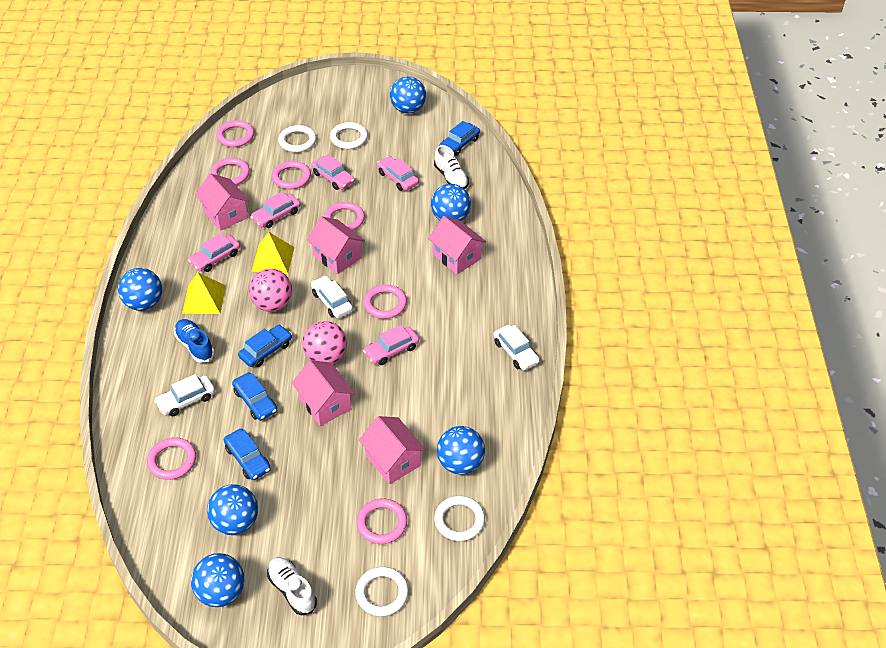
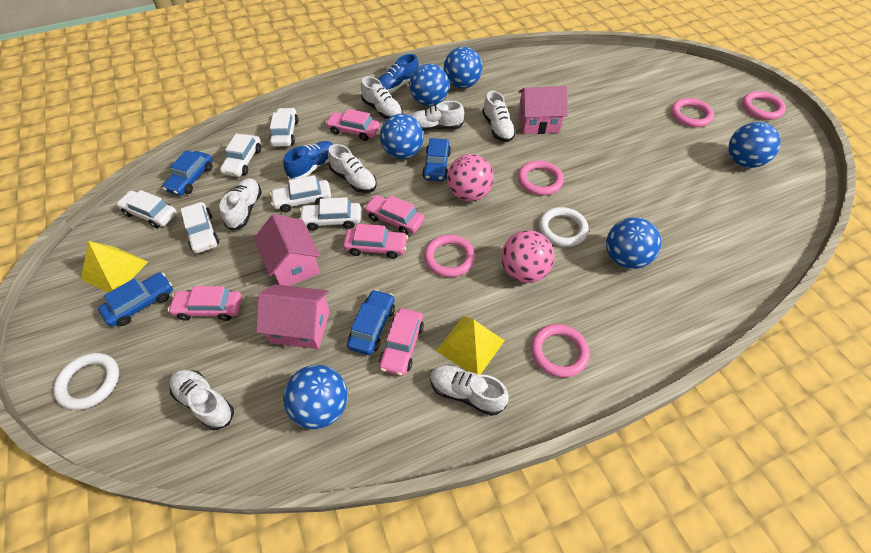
blue shoe: 1 -> 2
pink house: 5 -> 3
pink ring: 7 -> 5
white car: 3 -> 6
white ring: 4 -> 2
white shoe: 2 -> 7

